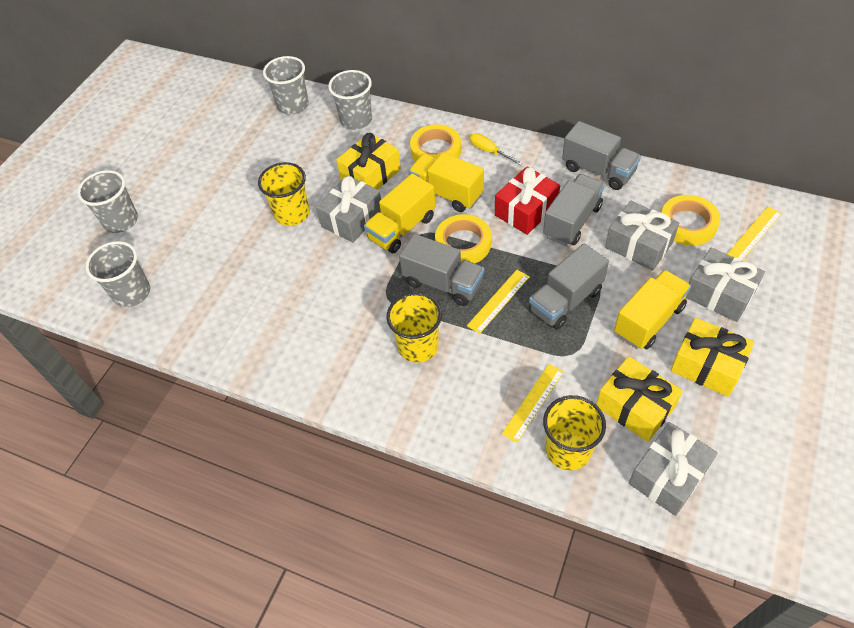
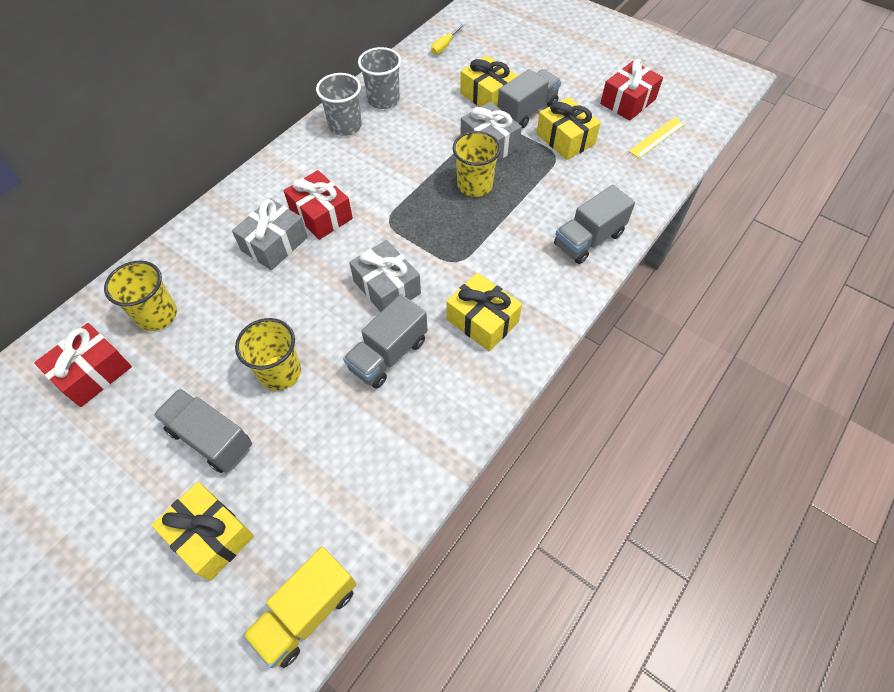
grey cup: 4 -> 2
grey gift: 4 -> 3
red gift: 1 -> 3
yellow gift: 3 -> 4
yellow ruler: 3 -> 1
yellow tape: 3 -> 0
yellow truck: 3 -> 1

